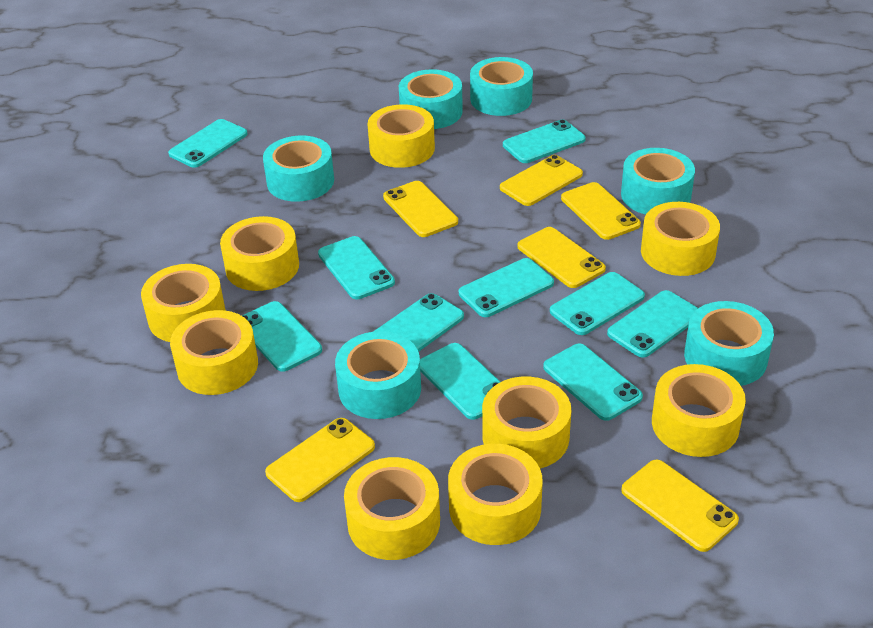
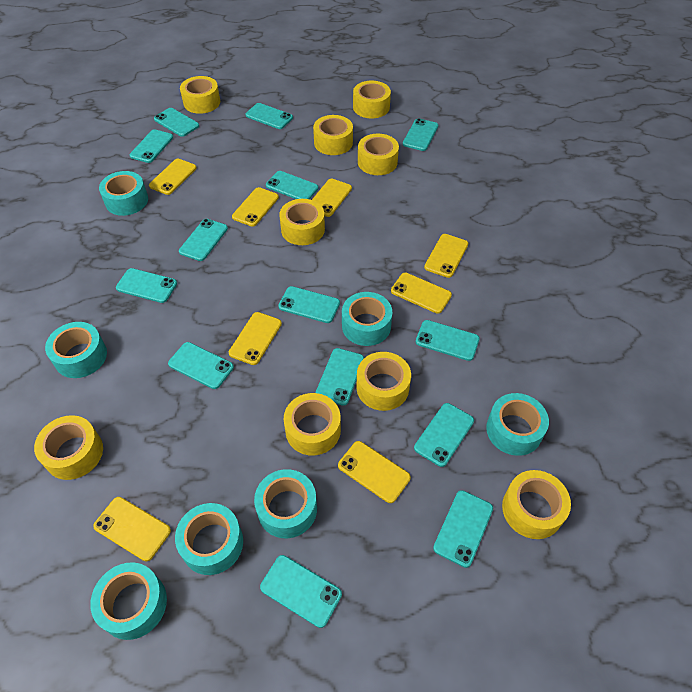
turquoise phone: 10 -> 14
turquoise tape: 6 -> 7
yellow phone: 6 -> 8

